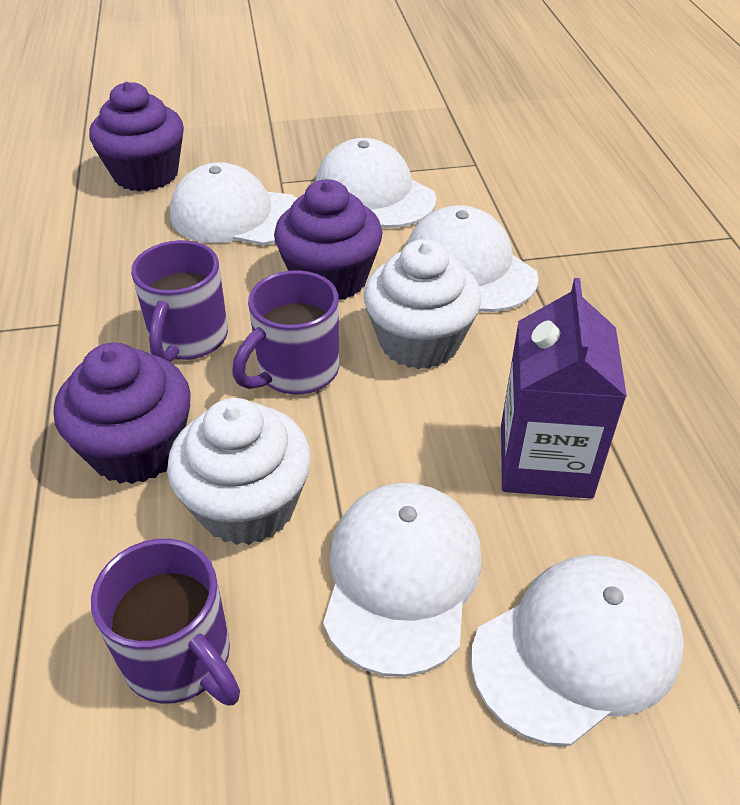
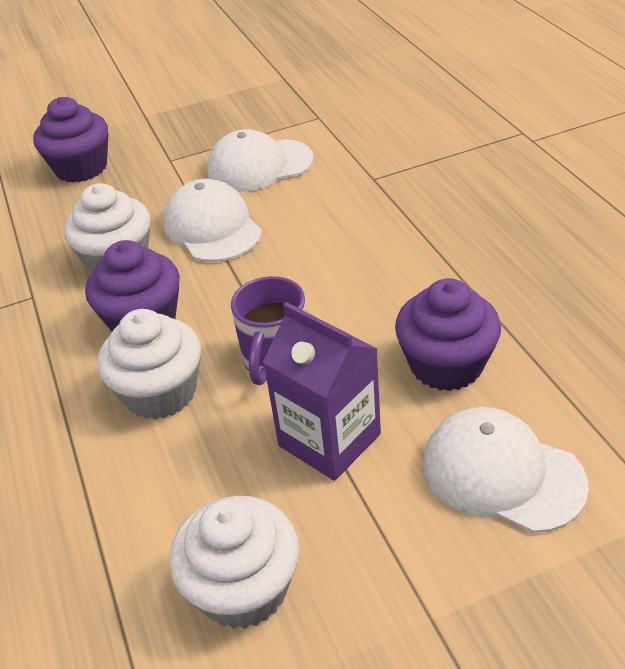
purple mug: 3 -> 1
white cap: 5 -> 3
white cupcake: 2 -> 3

